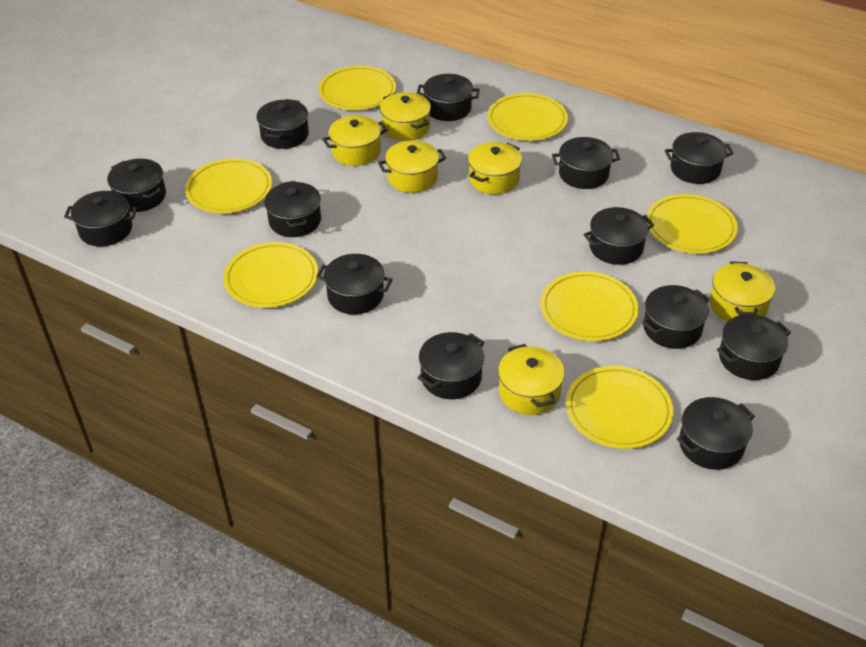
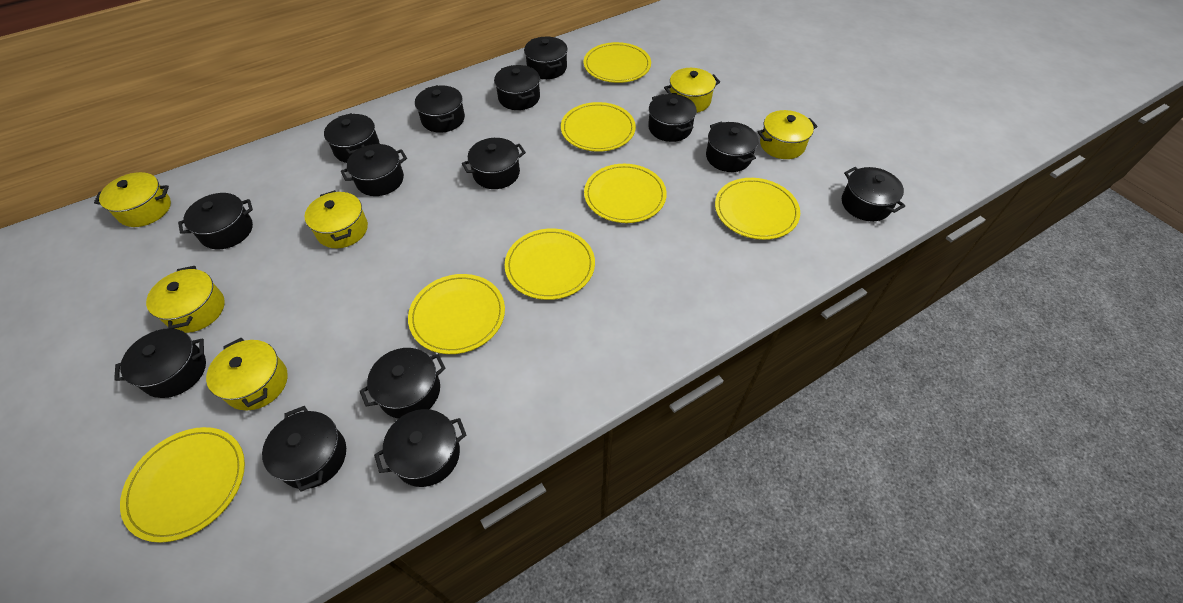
black pot: 13 -> 14

